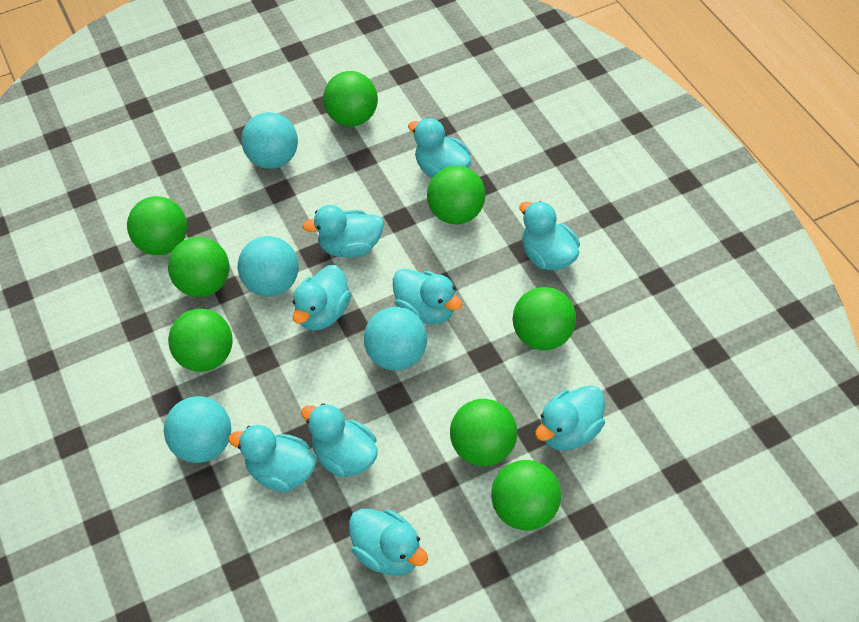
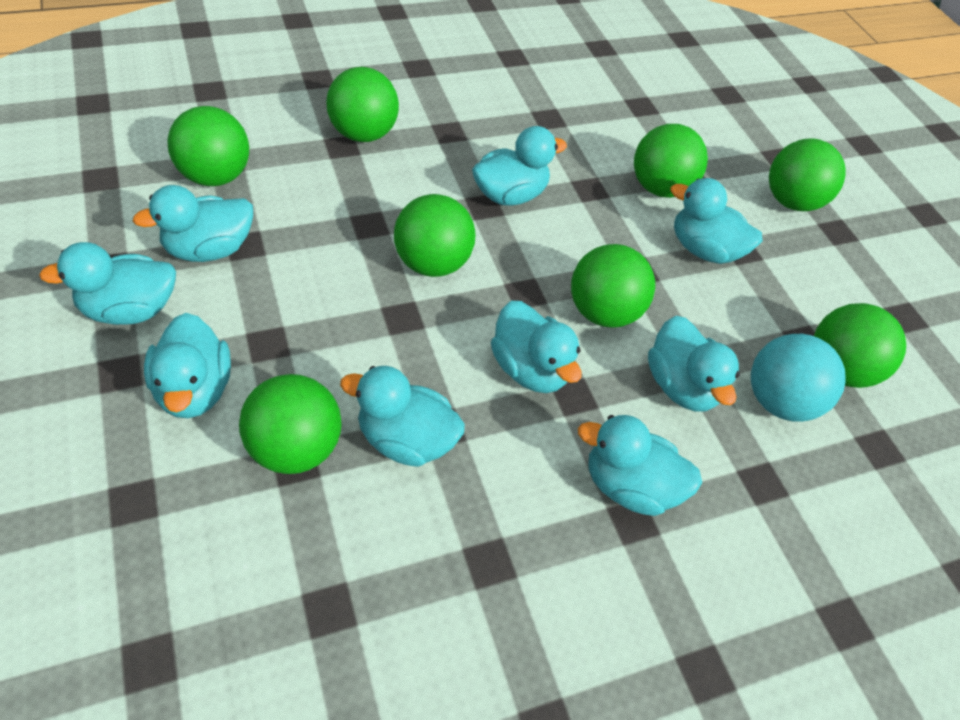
turquoise ball: 4 -> 1

